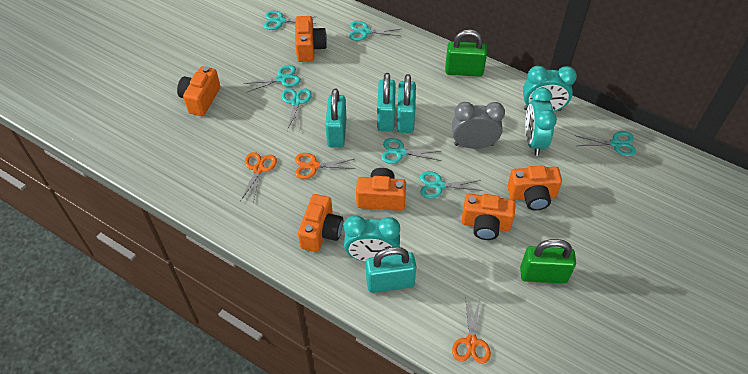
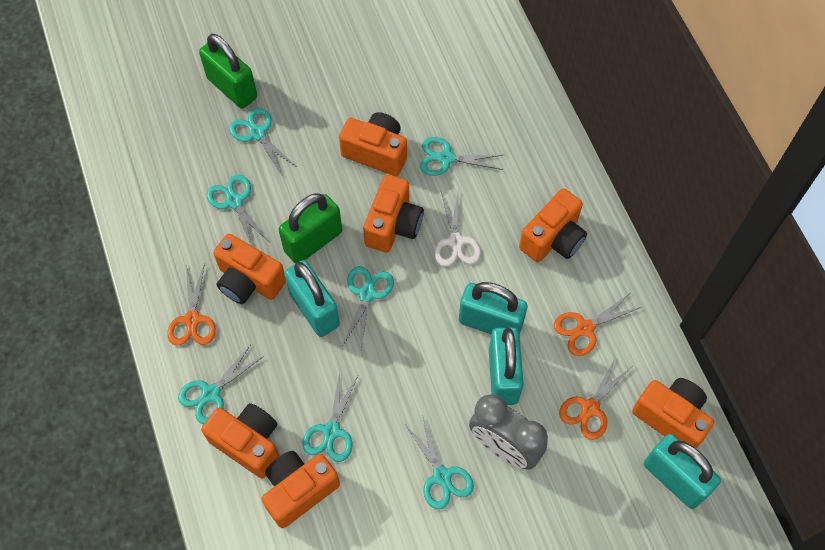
orange camera: 6 -> 7
turquoise clock: 3 -> 0
white scissors: 0 -> 1

